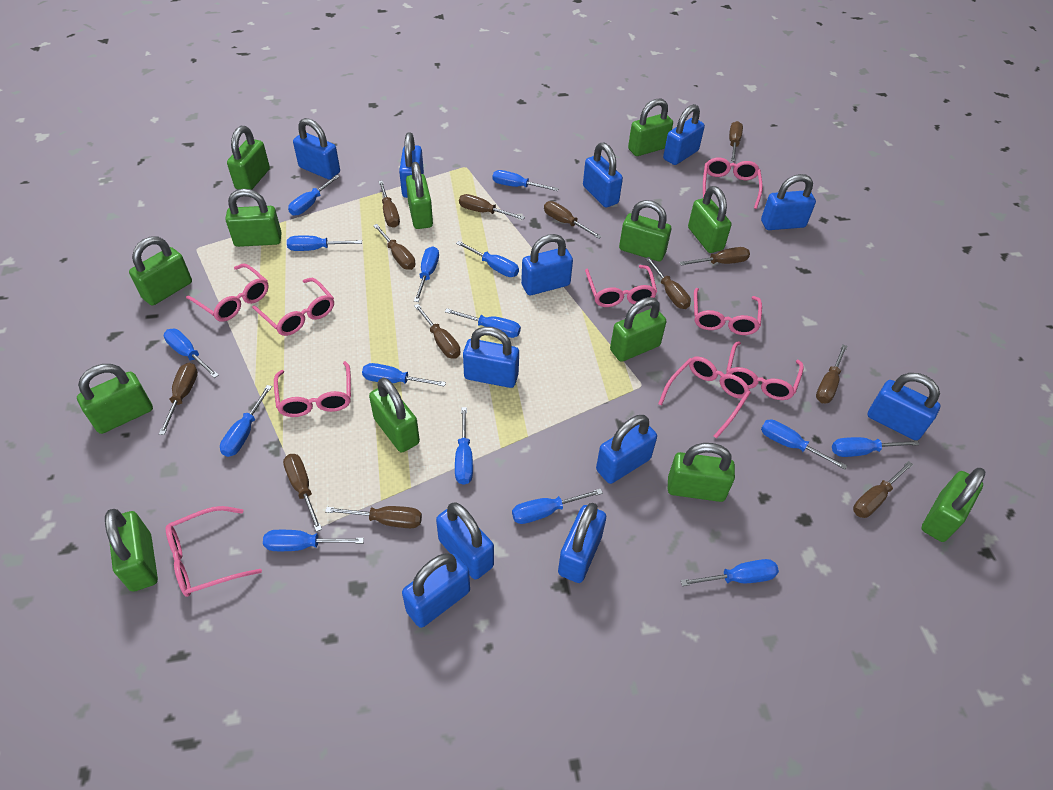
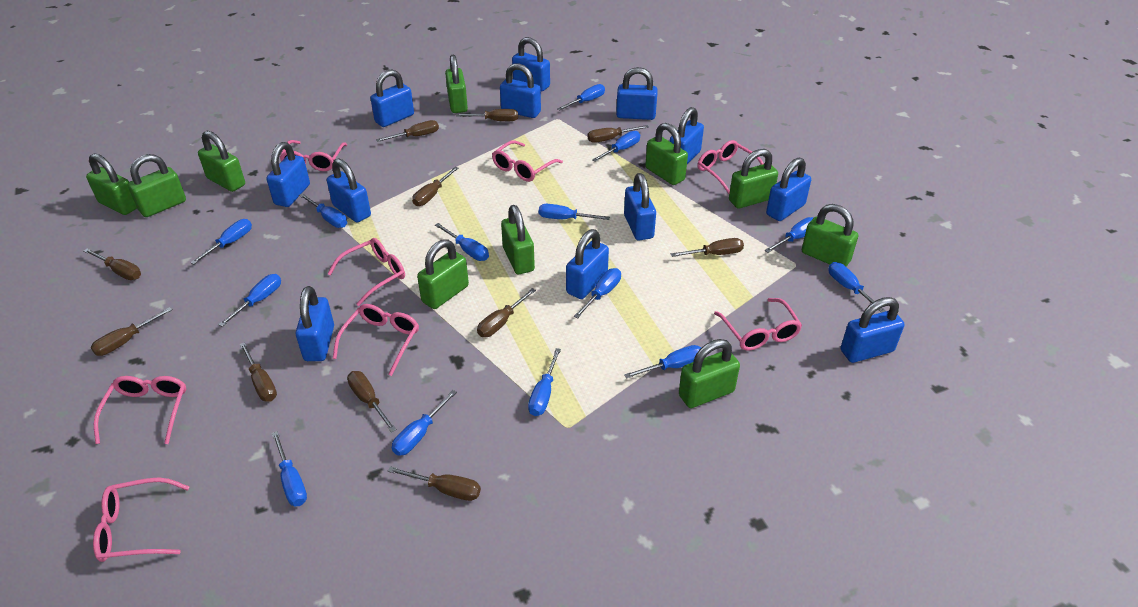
blue screwdriver: 15 -> 14
brown screwdriver: 13 -> 11
green padlock: 13 -> 10
pink glasses: 9 -> 8

